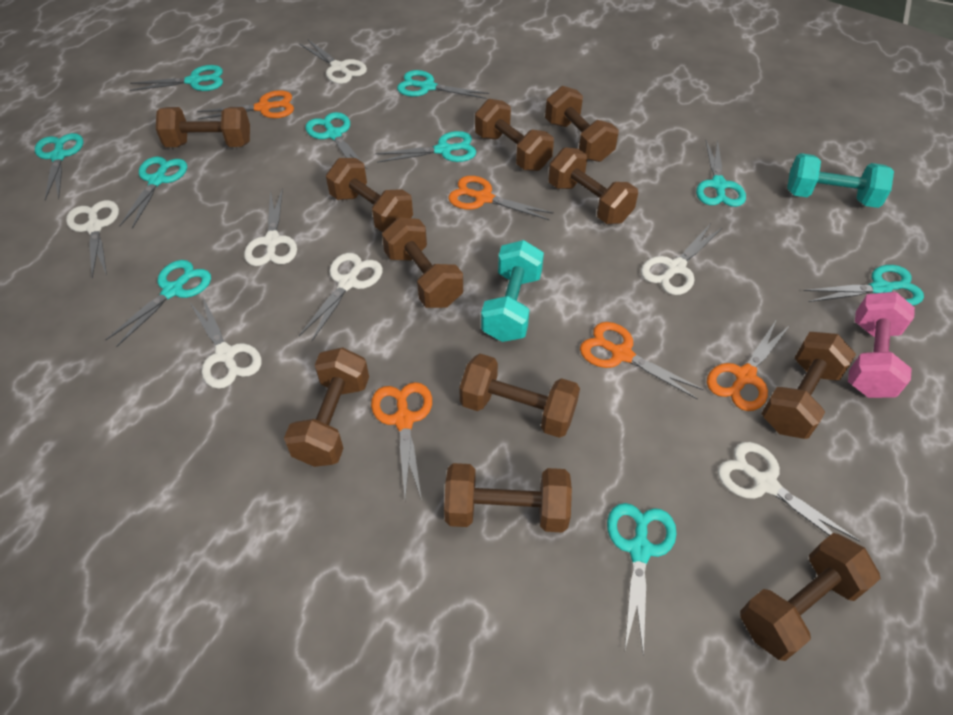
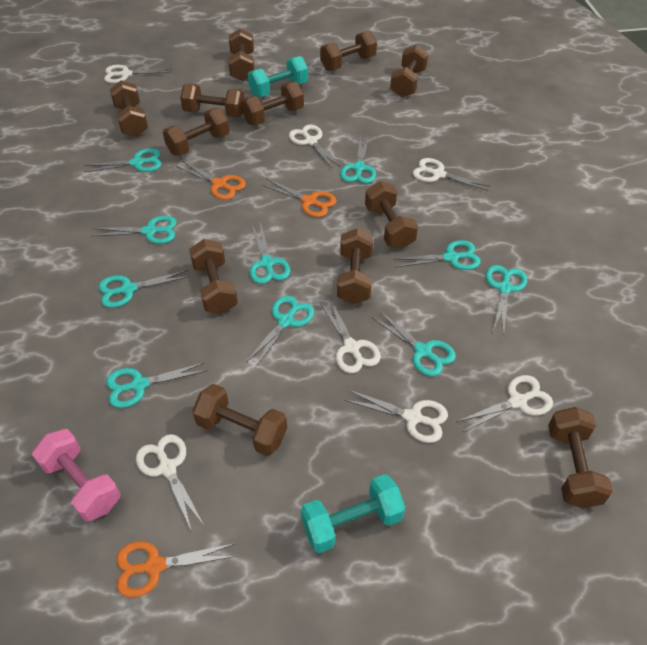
brown dumbbell: 11 -> 12
orange scissors: 5 -> 3

